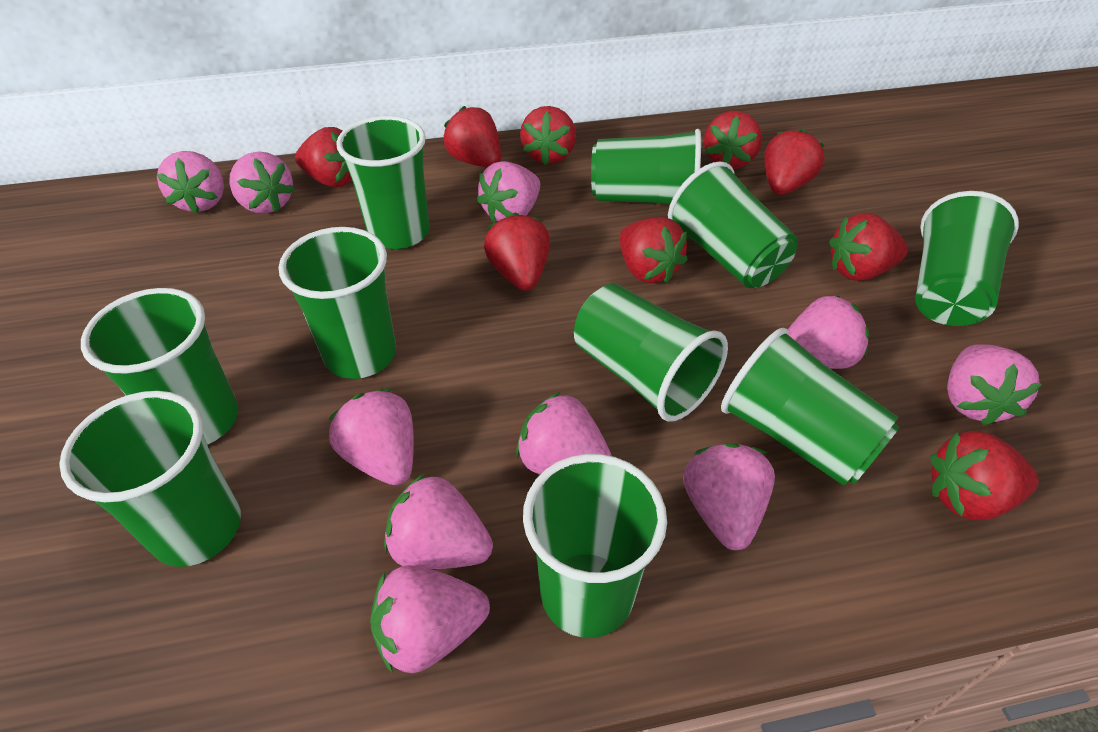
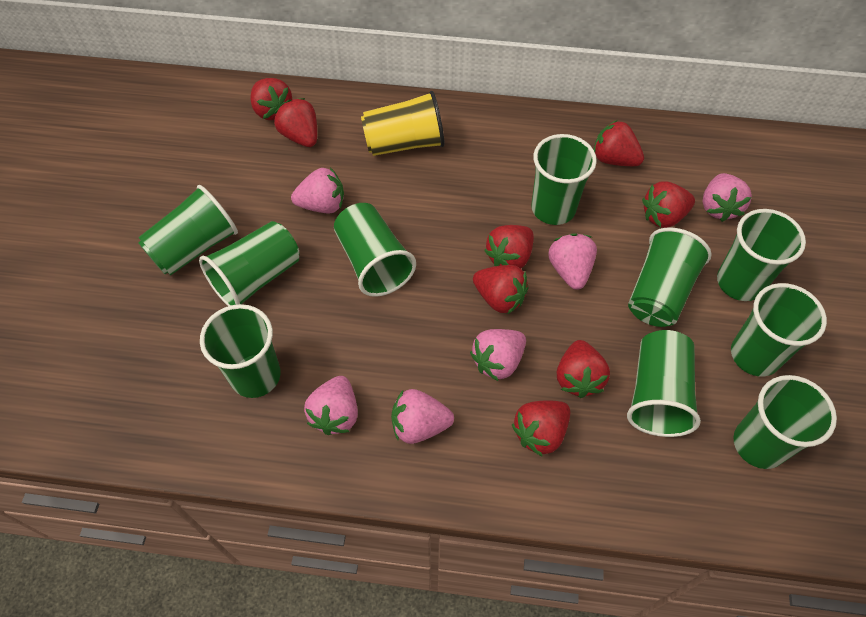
pink strawberry: 10 -> 6
red strawberry: 9 -> 8
yellow cup: 0 -> 1

